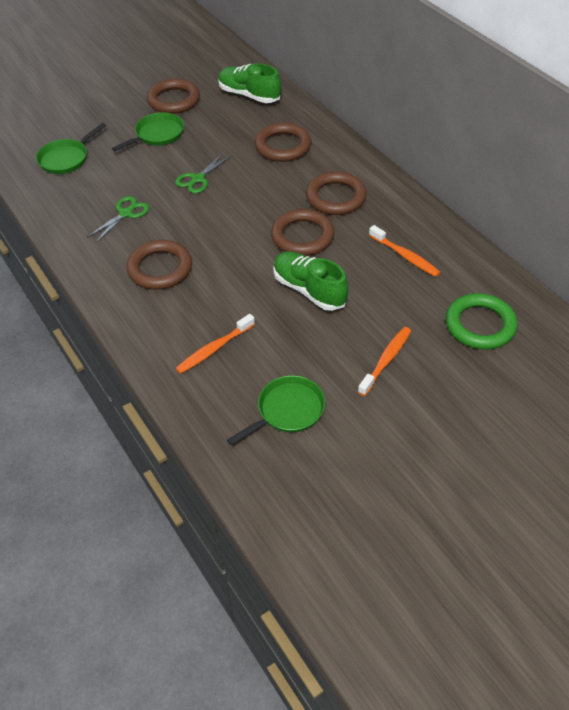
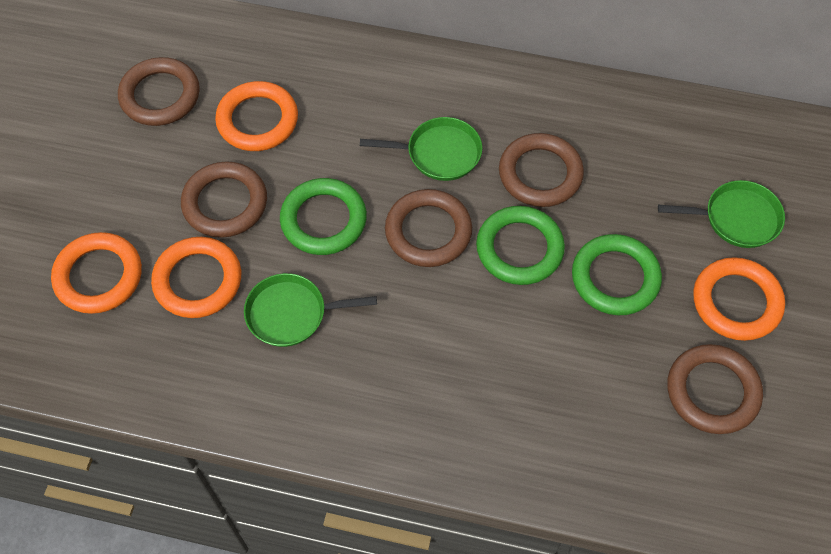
green ring: 1 -> 3
green scissors: 2 -> 0
green shoe: 2 -> 0
orange ring: 0 -> 4
orange toothbrush: 3 -> 0

